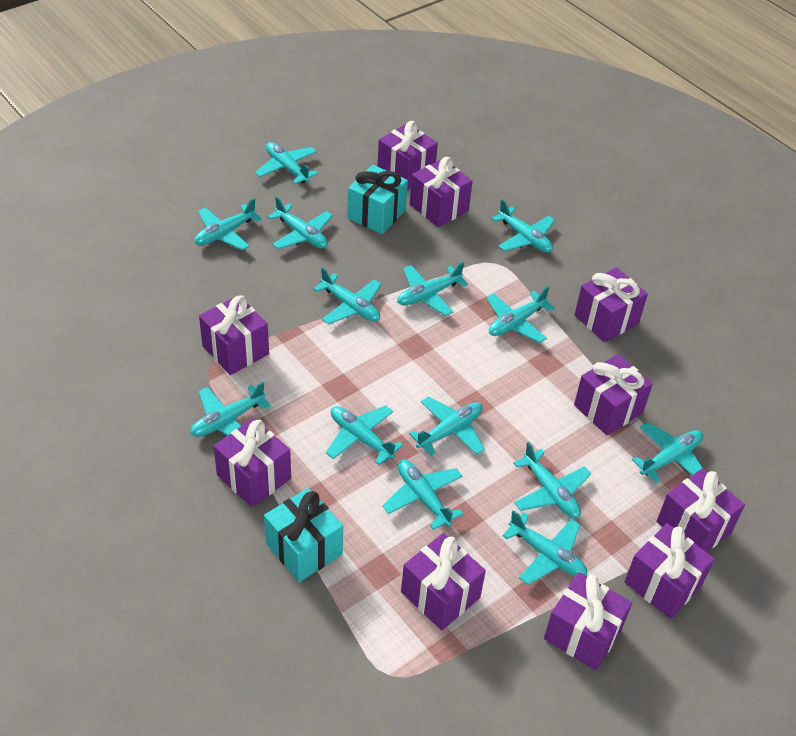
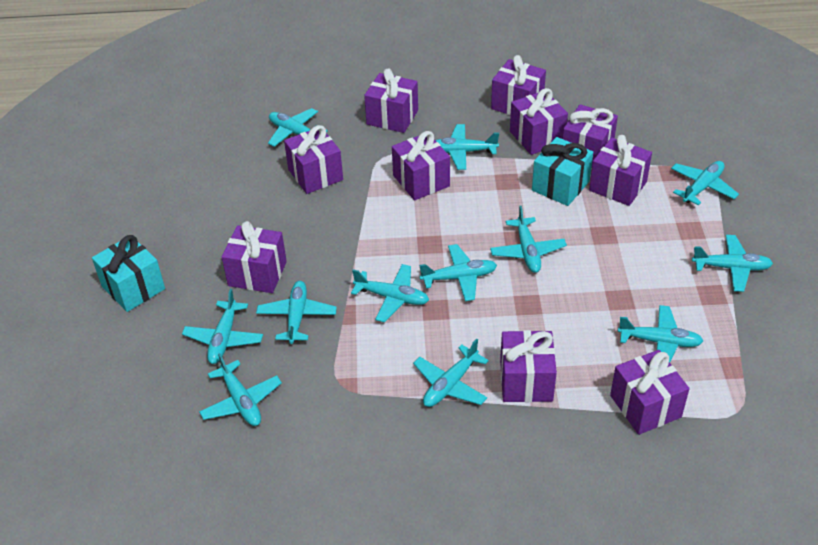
turquoise plane: 14 -> 12

